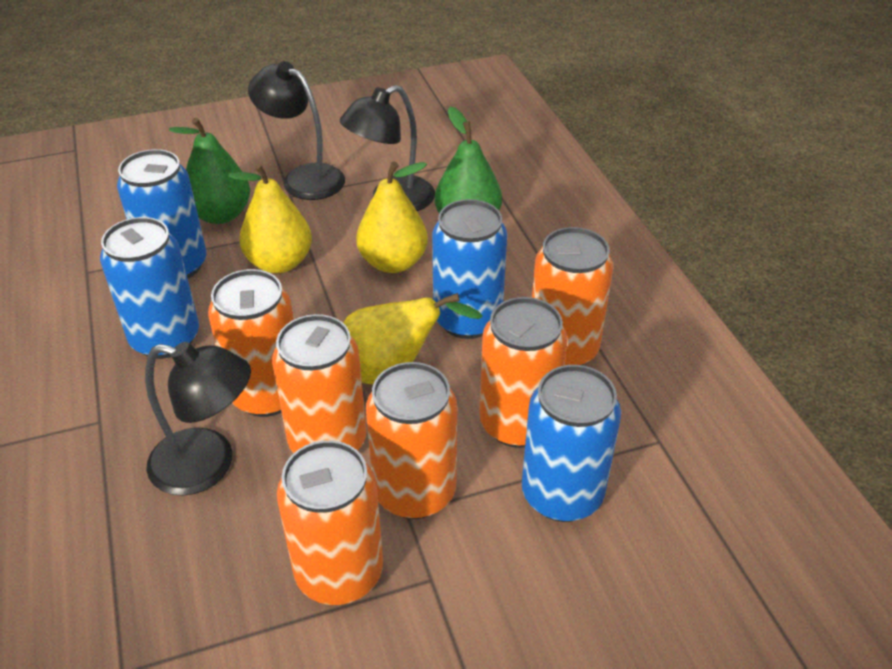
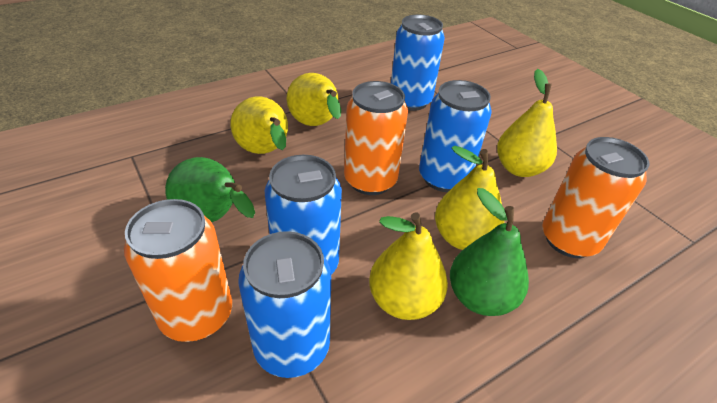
black lamp: 3 -> 0
orange can: 6 -> 3
yellow pear: 3 -> 5

